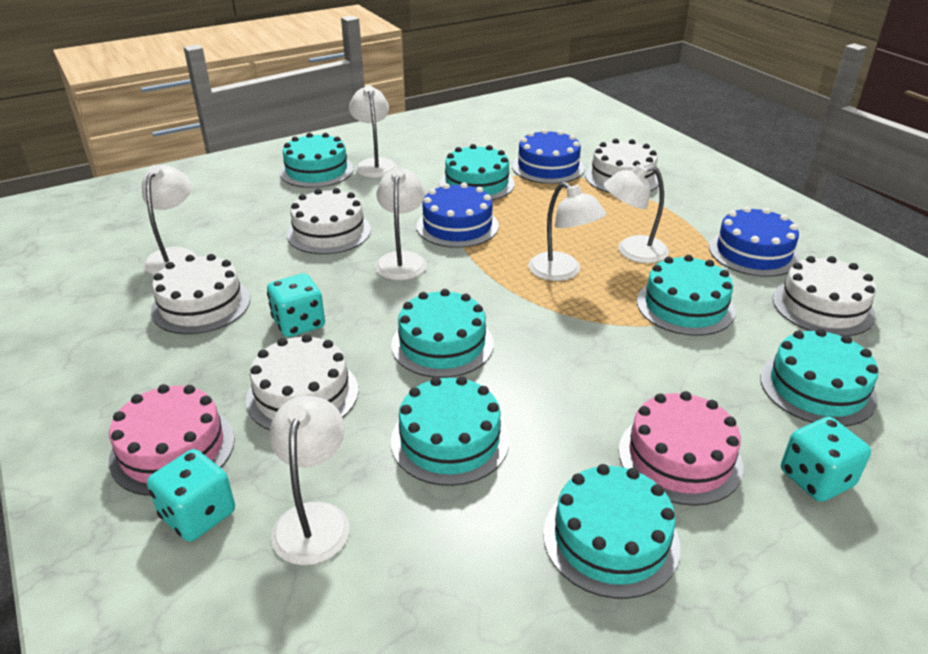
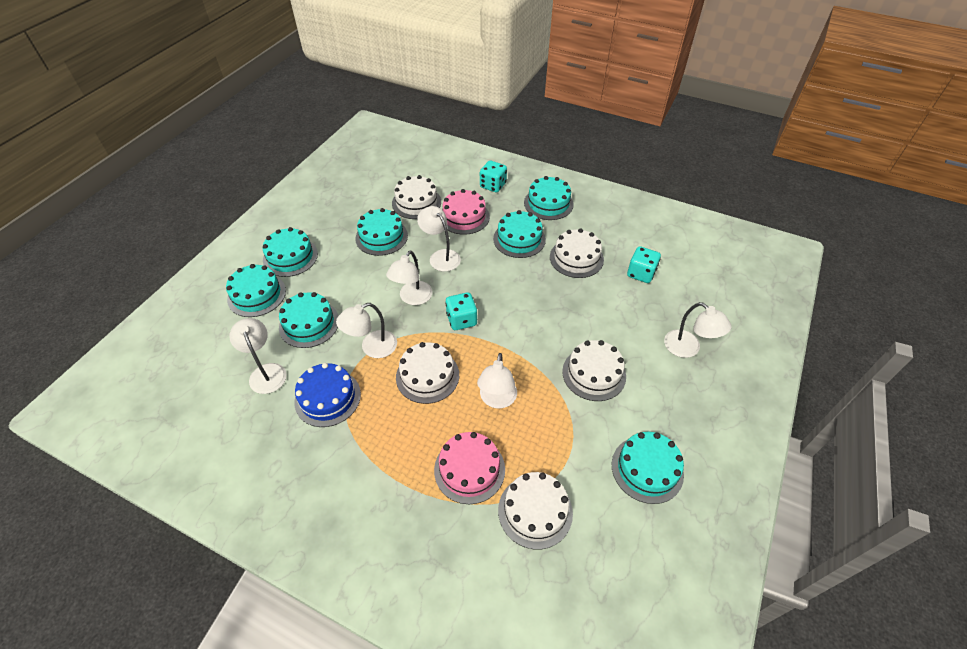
blue cake: 3 -> 1

